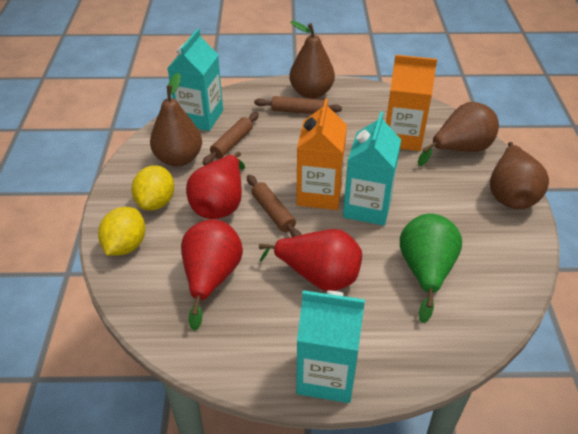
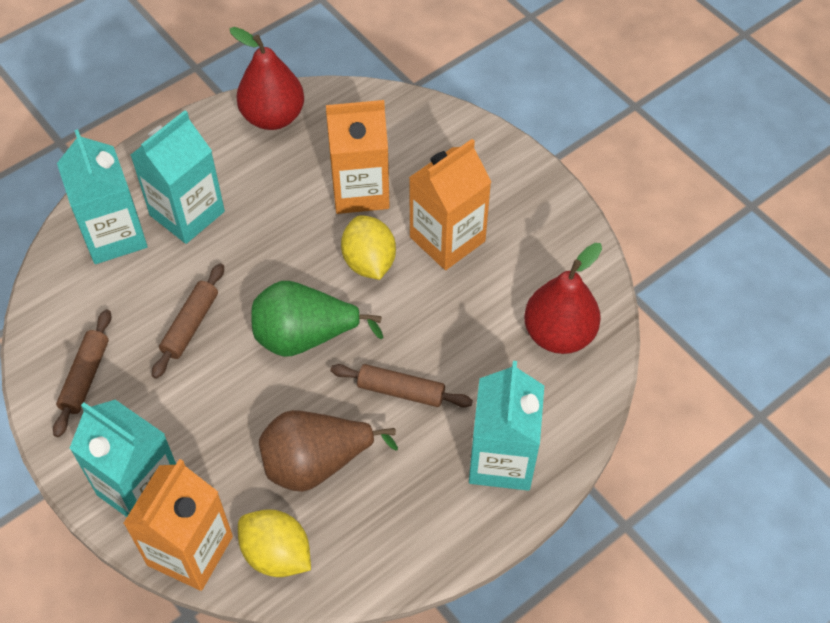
brown pear: 4 -> 1
orange carton: 2 -> 3
red pear: 3 -> 2
turquoise carton: 3 -> 4

